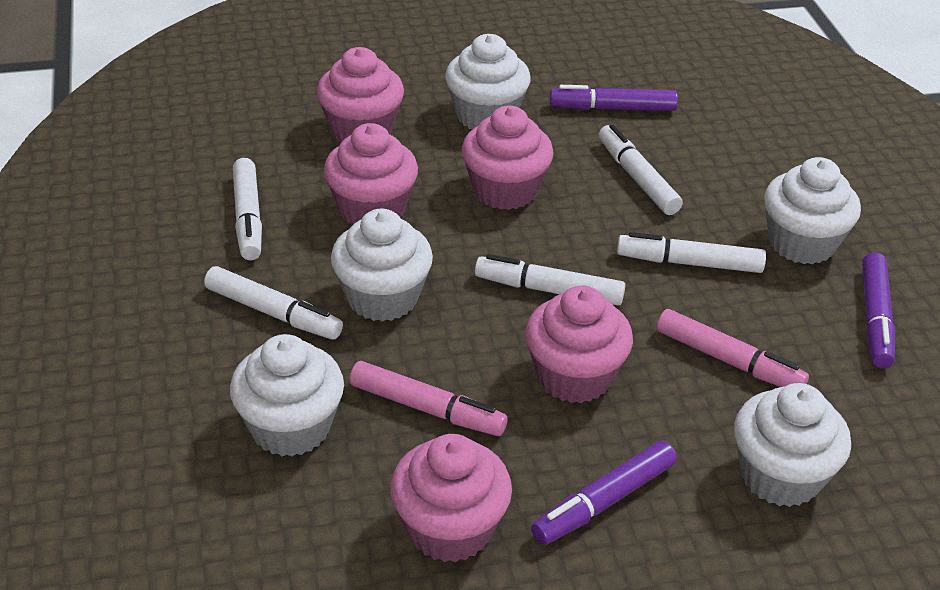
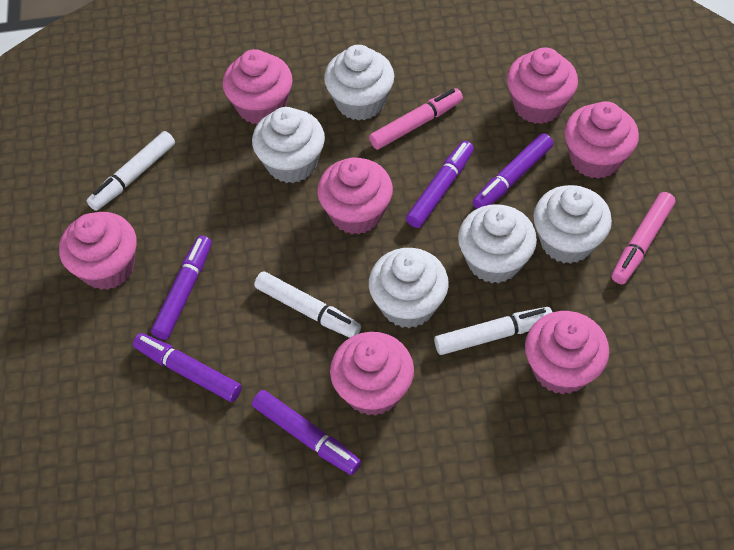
pink cupcake: 5 -> 7
purple marker: 3 -> 5
white marker: 5 -> 3

